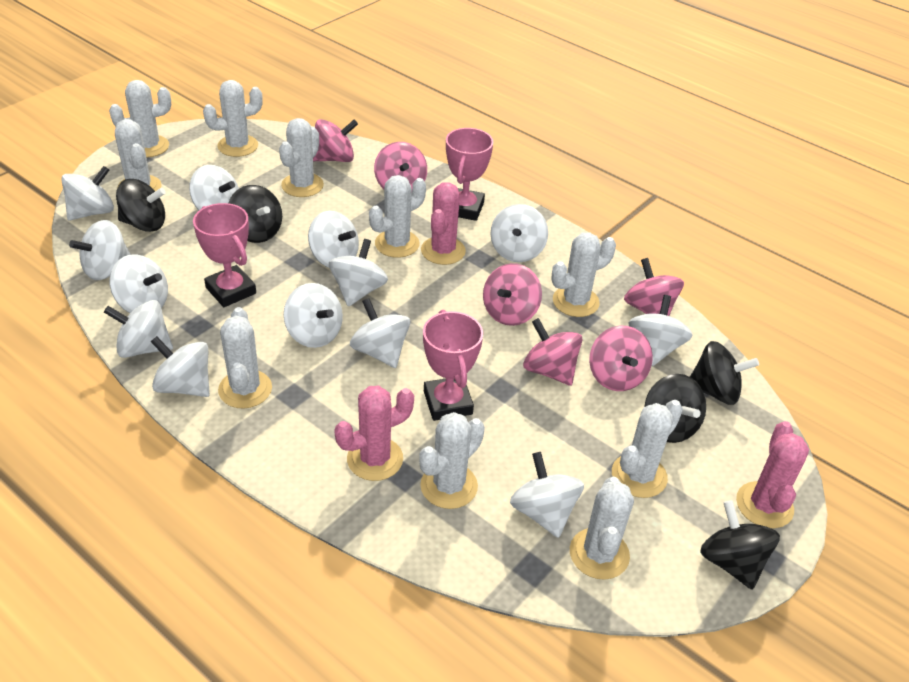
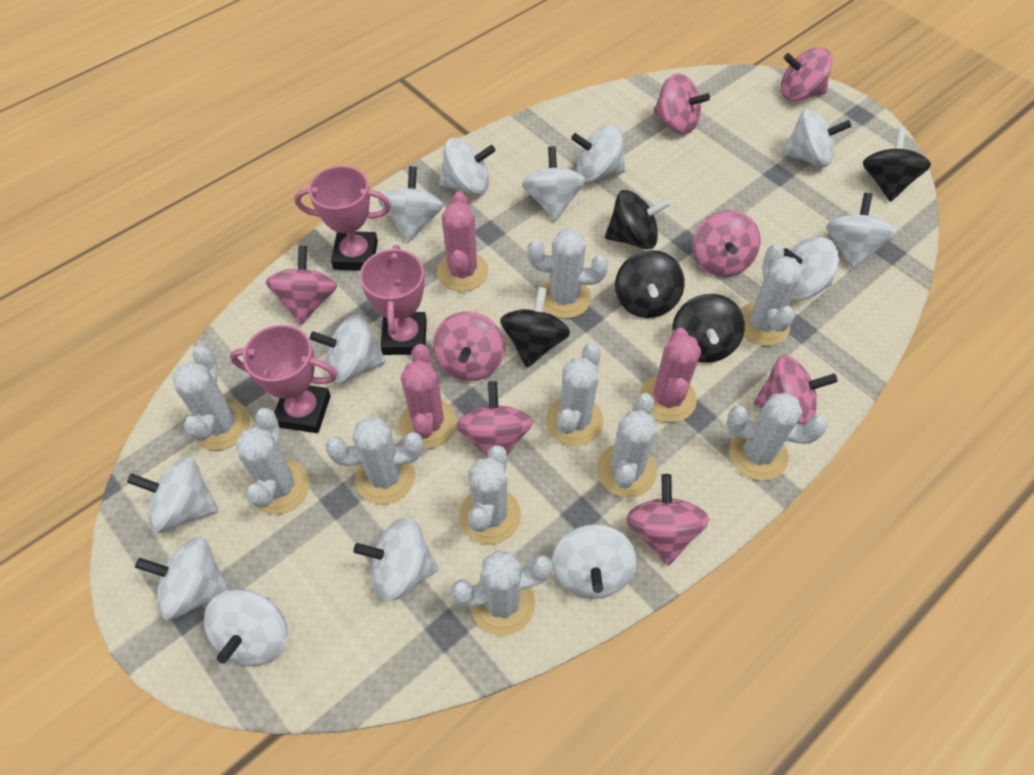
pink spinning top: 6 -> 8

